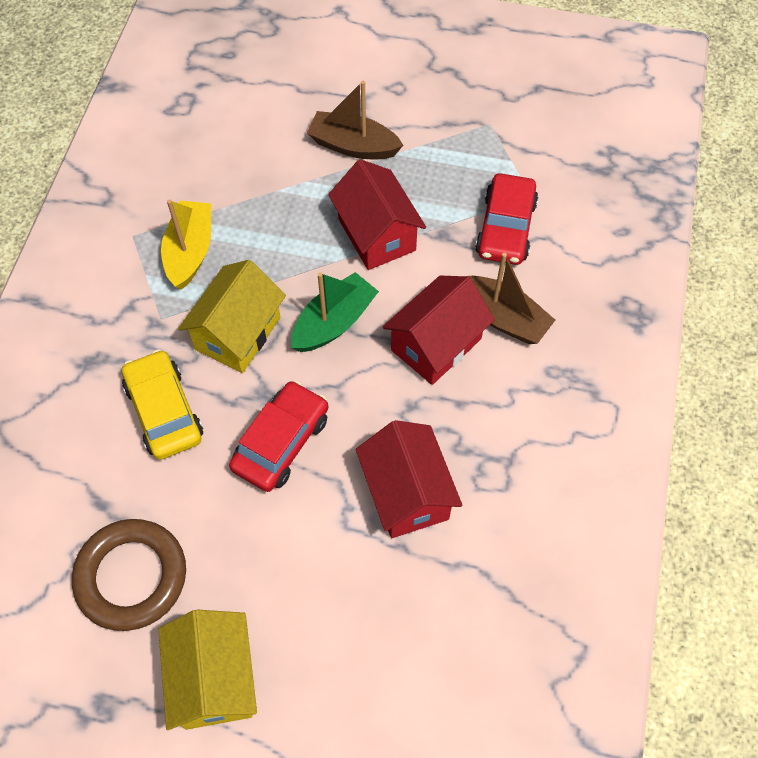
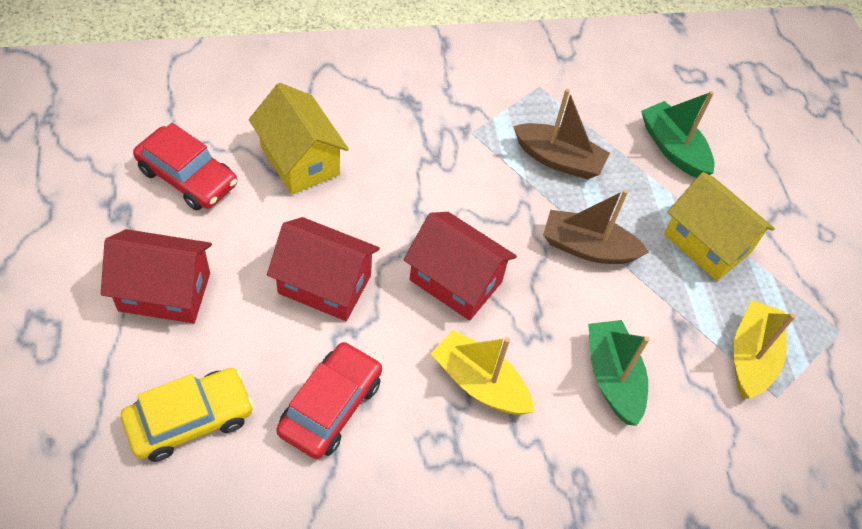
brown ring: 1 -> 0
green boat: 1 -> 2
yellow boat: 1 -> 2

